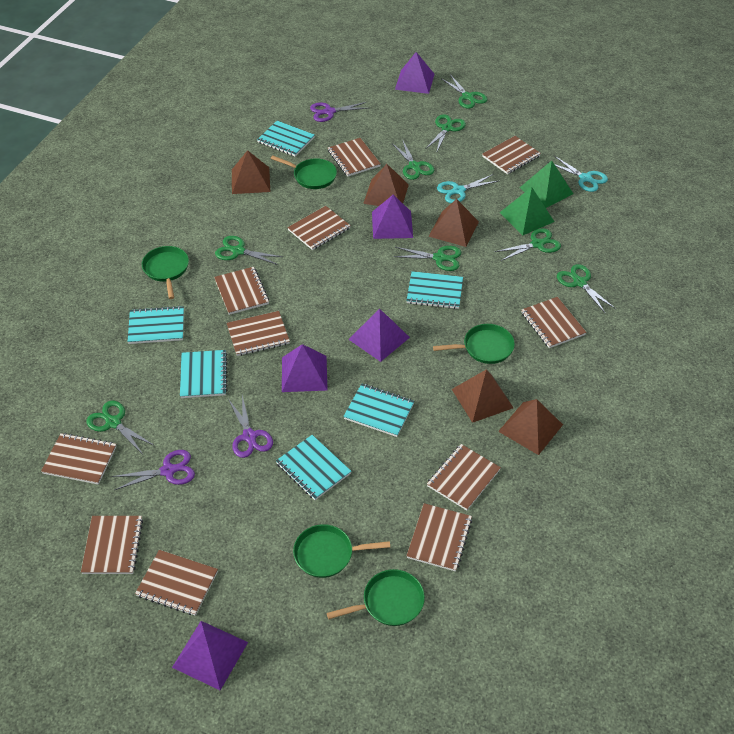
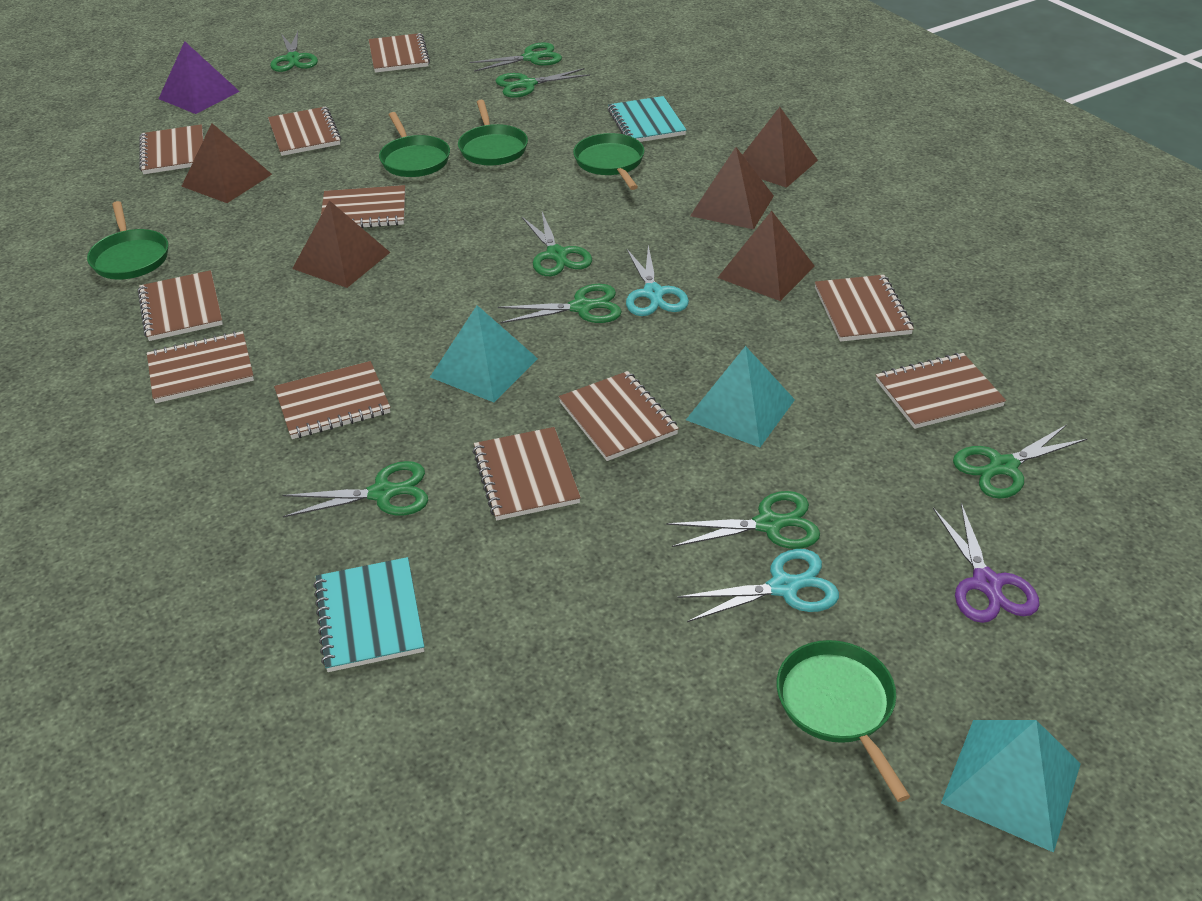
green pyramid: 2 -> 0
purple pyramid: 5 -> 1
purple scissors: 3 -> 1
turquoise notebook: 6 -> 2
turquoise pyramid: 0 -> 3

